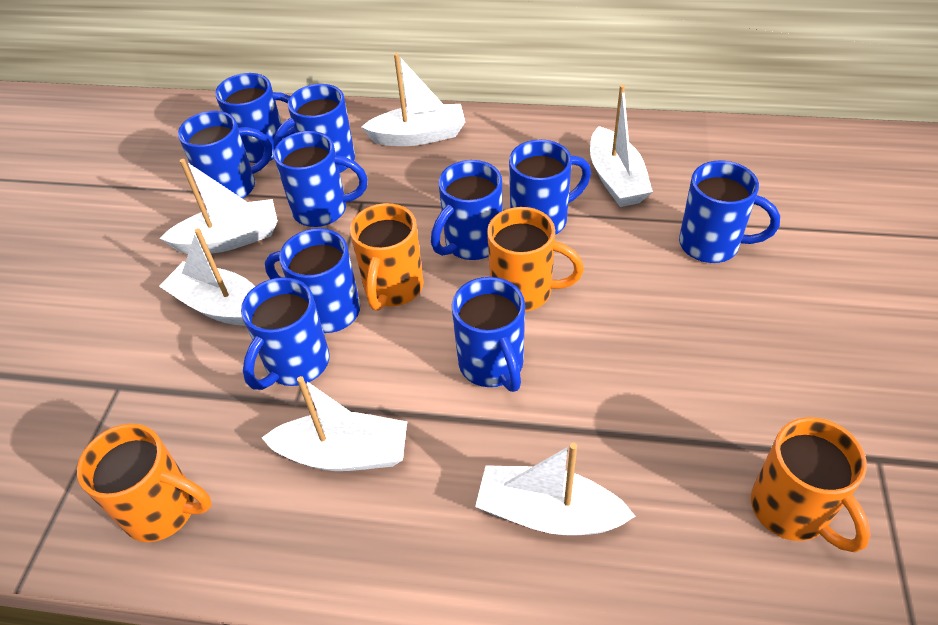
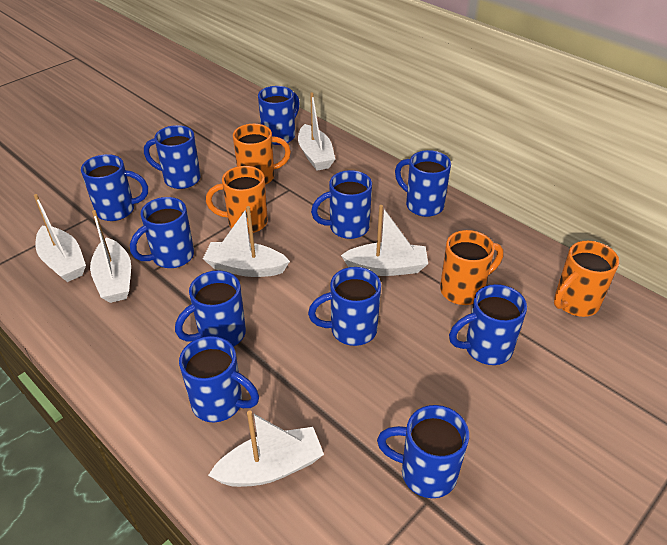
blue mug: 10 -> 11

